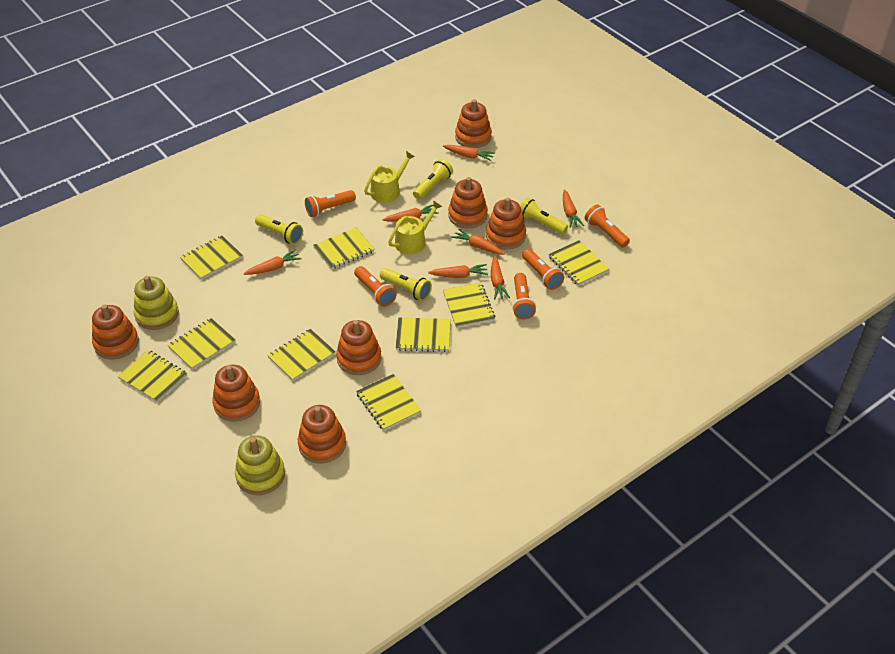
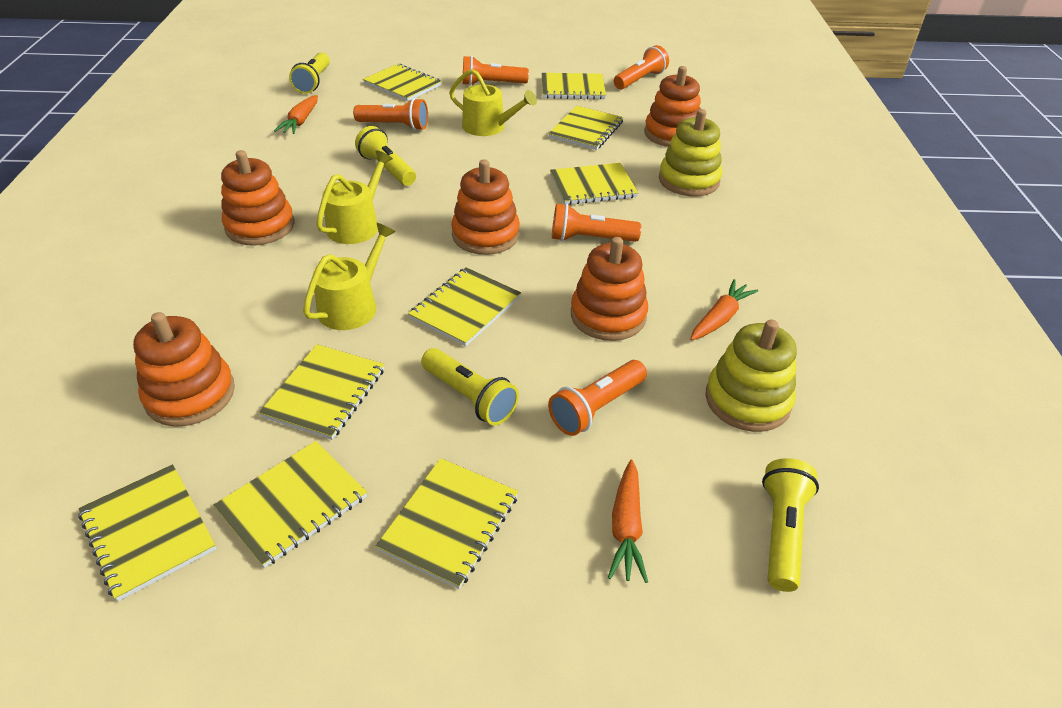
orange carrot: 7 -> 3
orange stacking toy: 7 -> 5
yellow watering can: 2 -> 3

